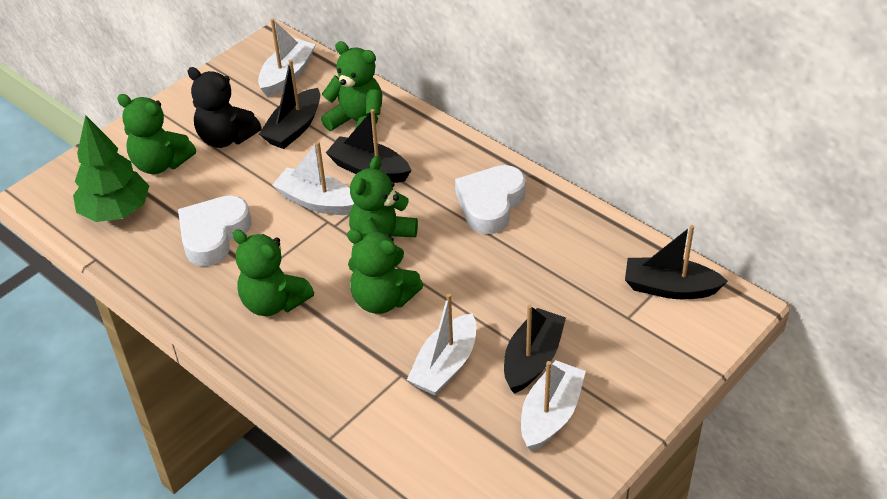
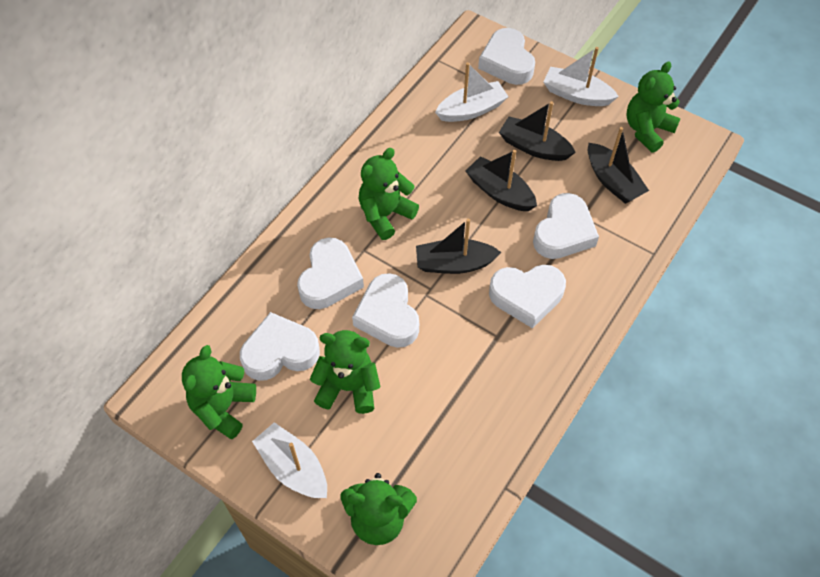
black teddy bear: 1 -> 0
green tree: 1 -> 0
white boat: 4 -> 3
white heart: 2 -> 6

